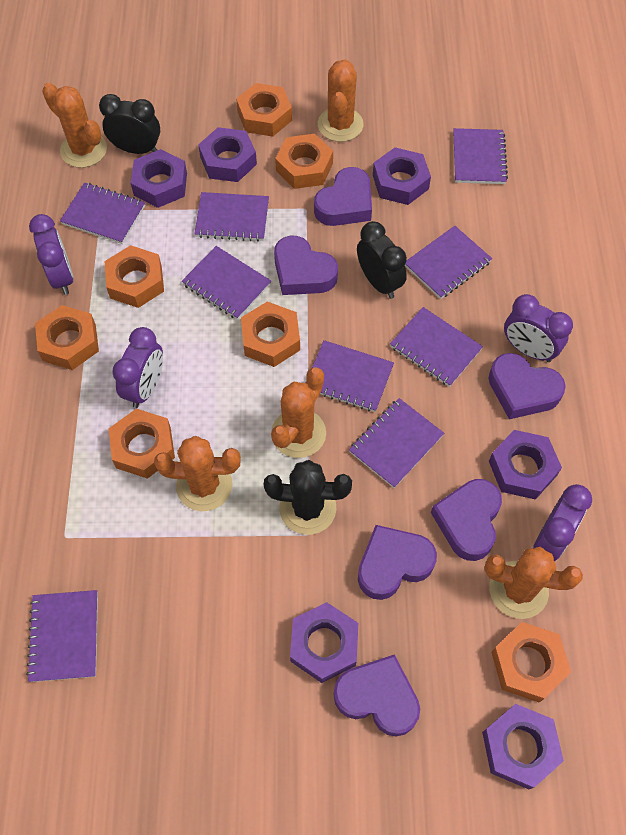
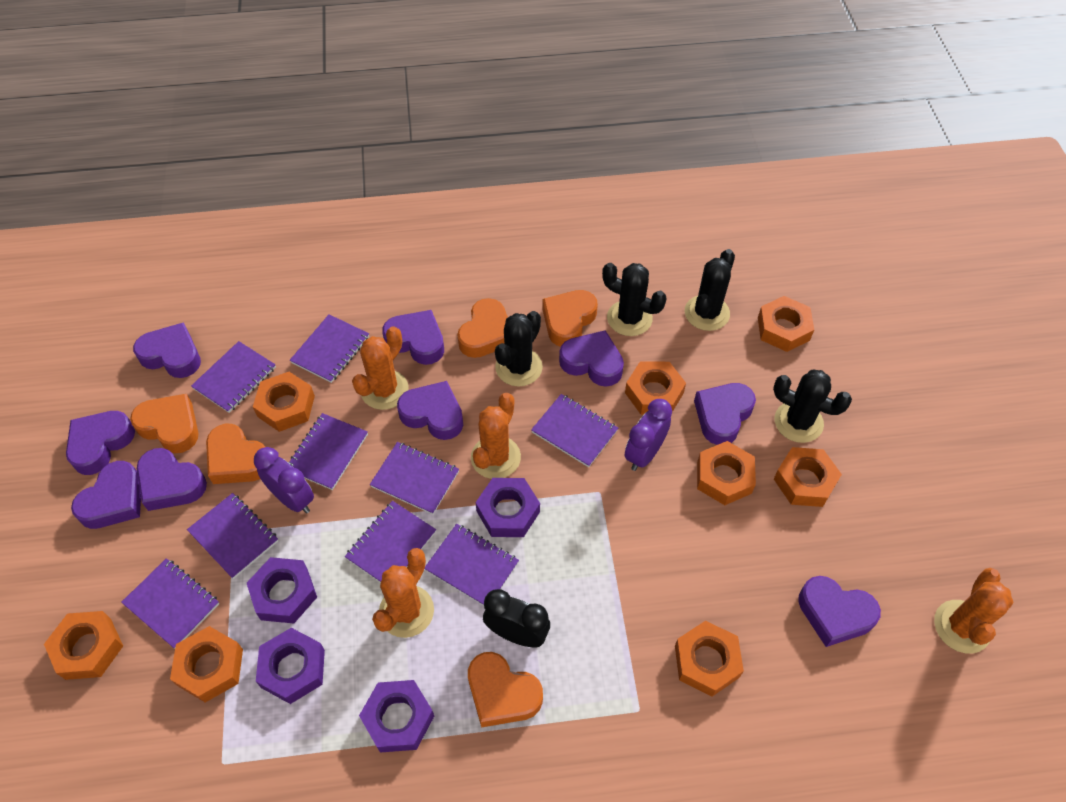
black cactus: 1 -> 4
black clock: 2 -> 1
orange cactus: 5 -> 4
orange heart: 0 -> 5
orange nut: 7 -> 8
purple clock: 4 -> 2
purple heart: 6 -> 9
purple nut: 6 -> 4

